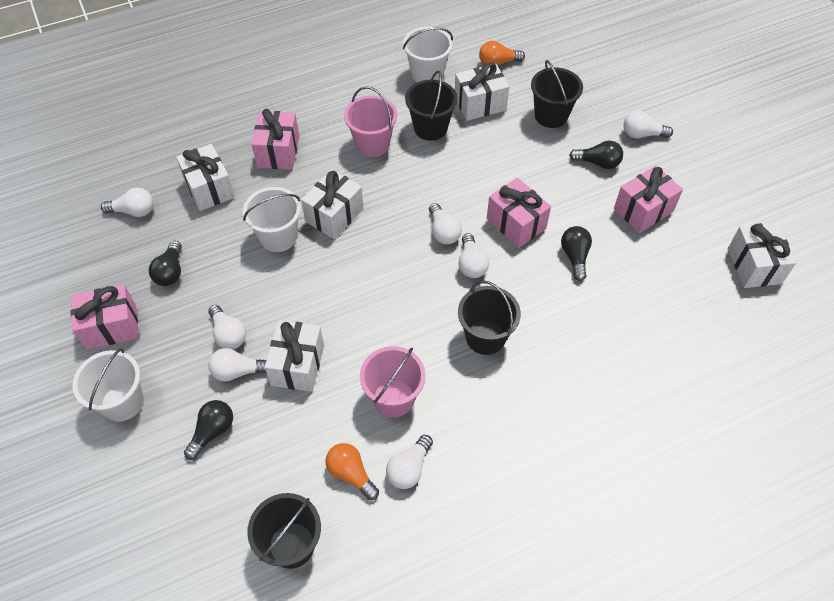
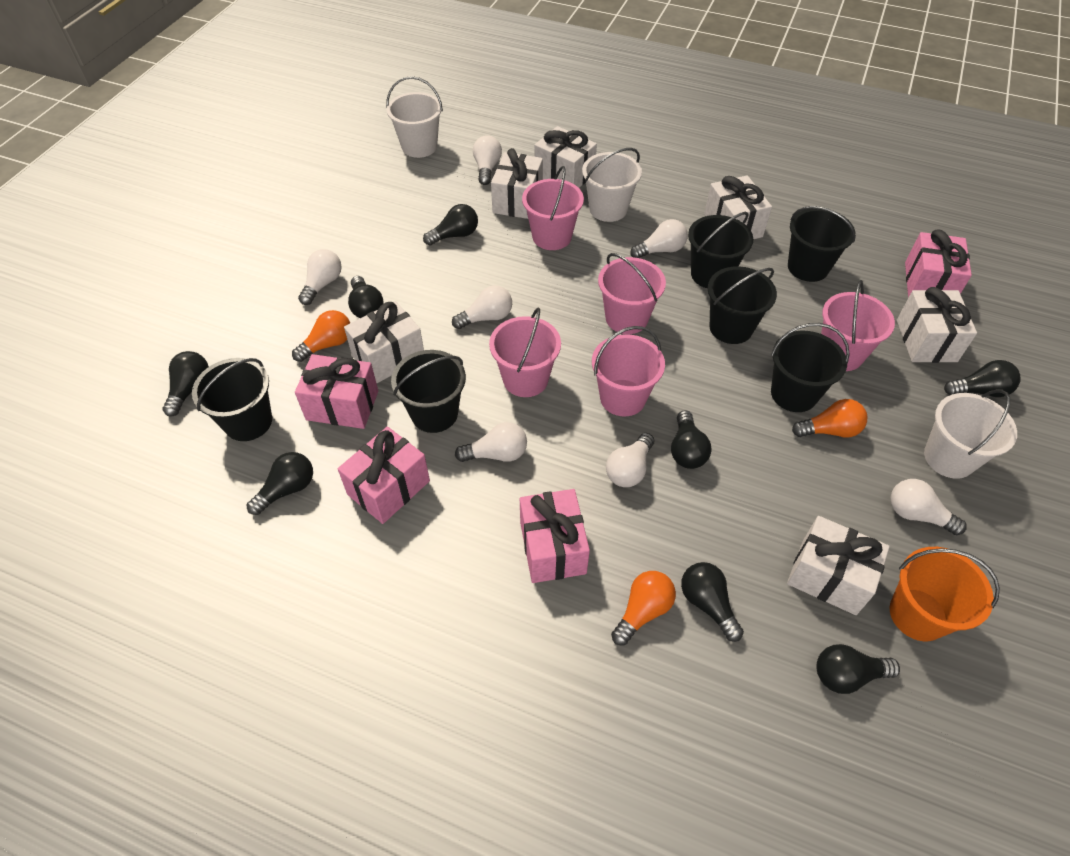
black bucket: 4 -> 6
black light bulb: 4 -> 8
orange bucket: 0 -> 1
orange light bulb: 2 -> 3
pink bucket: 2 -> 5
white gift: 5 -> 6

